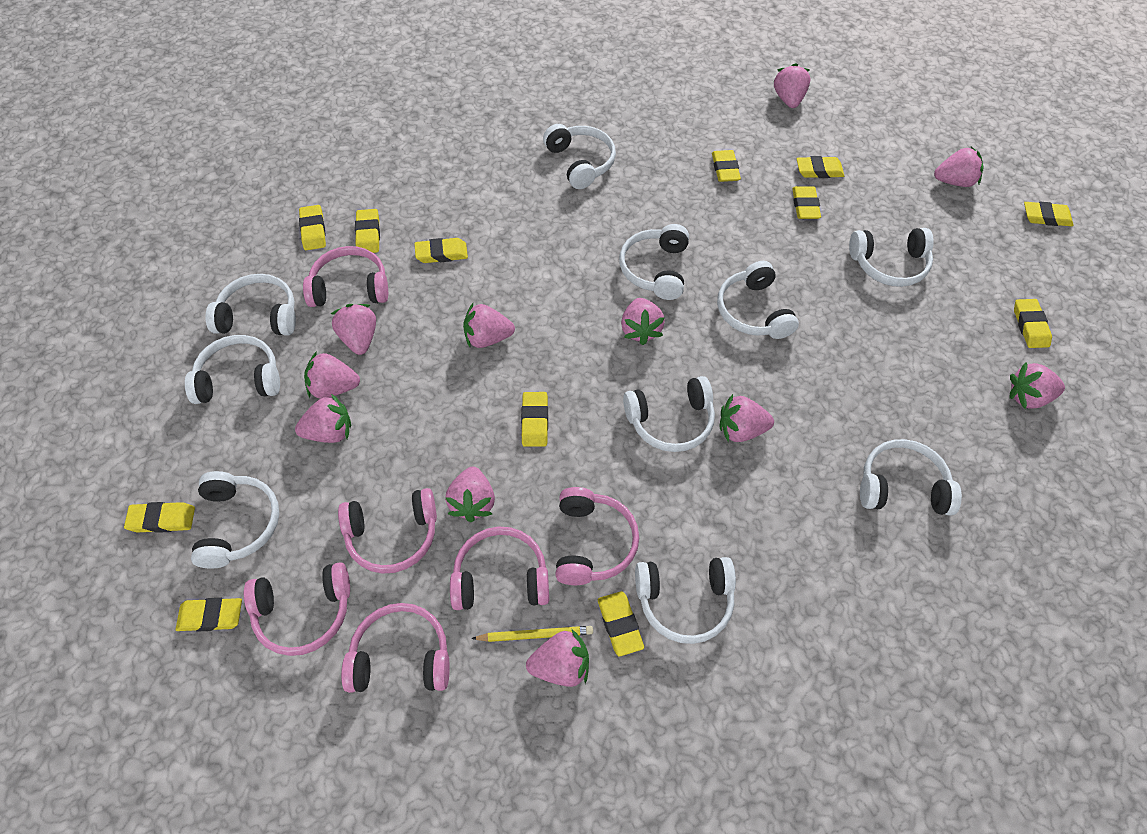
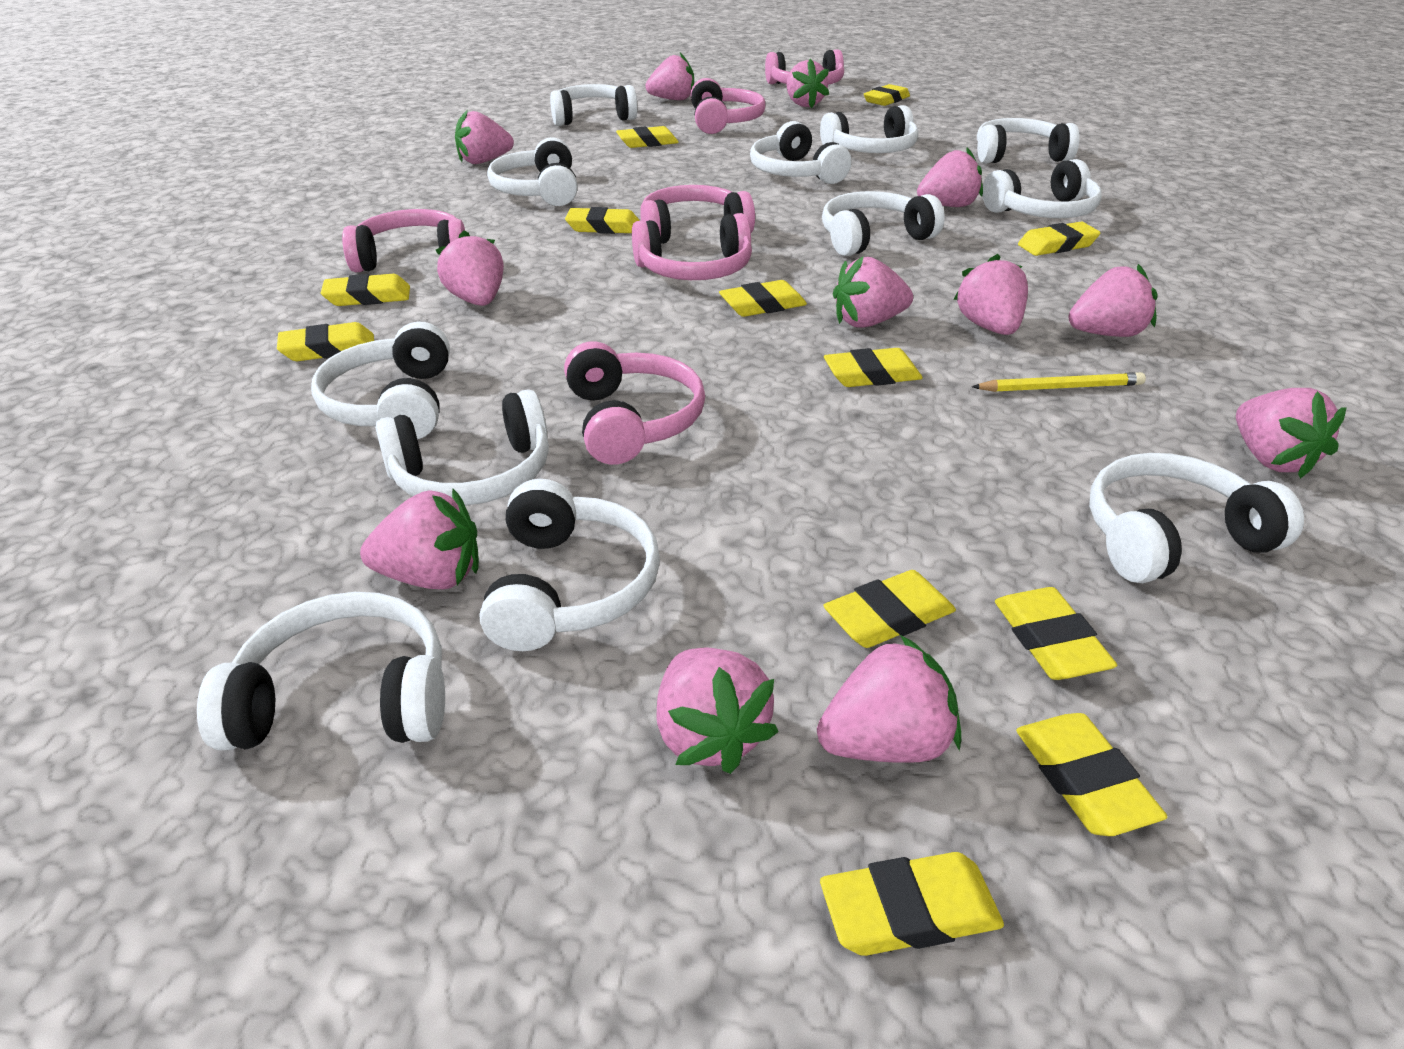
pink strawberry: 11 -> 12
white headphones: 10 -> 12

